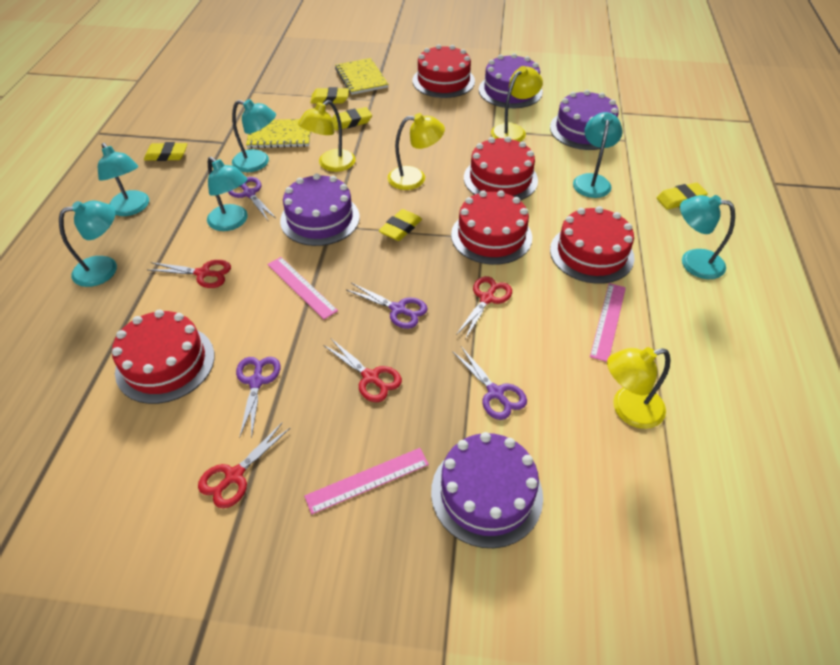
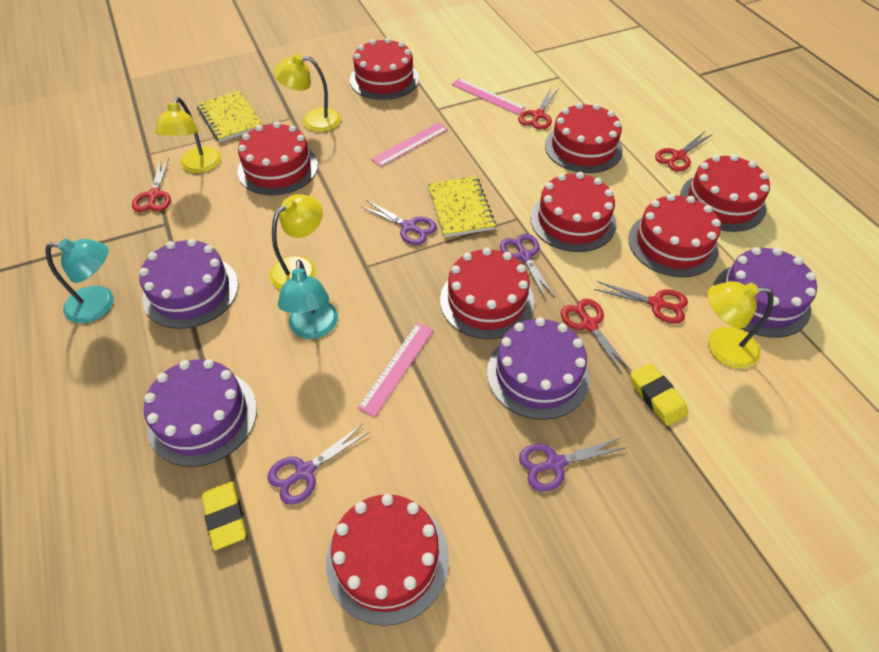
red cake: 5 -> 8
red scissors: 4 -> 5
turquoise lamp: 6 -> 2
yellow eraser: 5 -> 2

